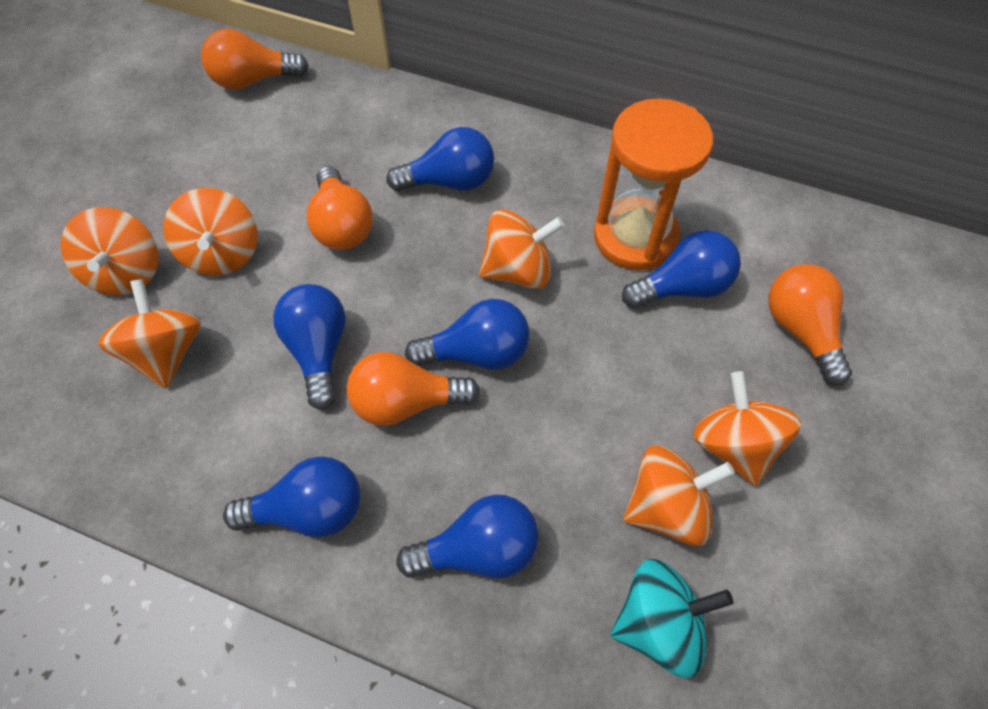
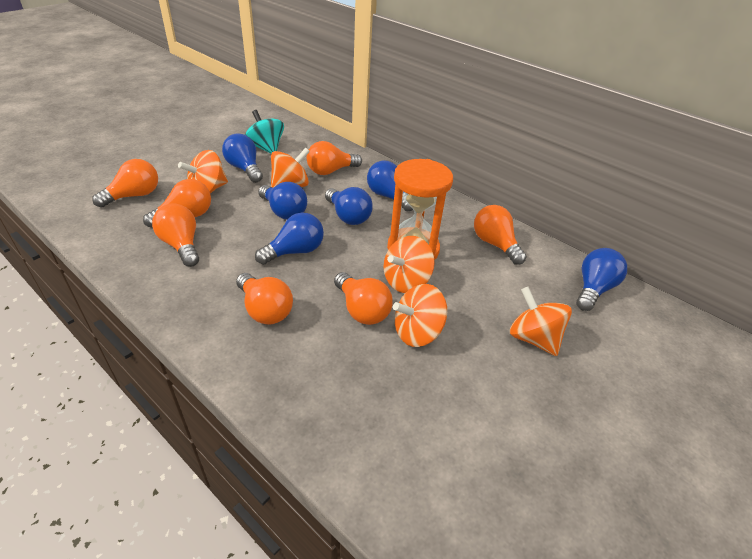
orange light bulb: 4 -> 7
orange spinning top: 6 -> 5

